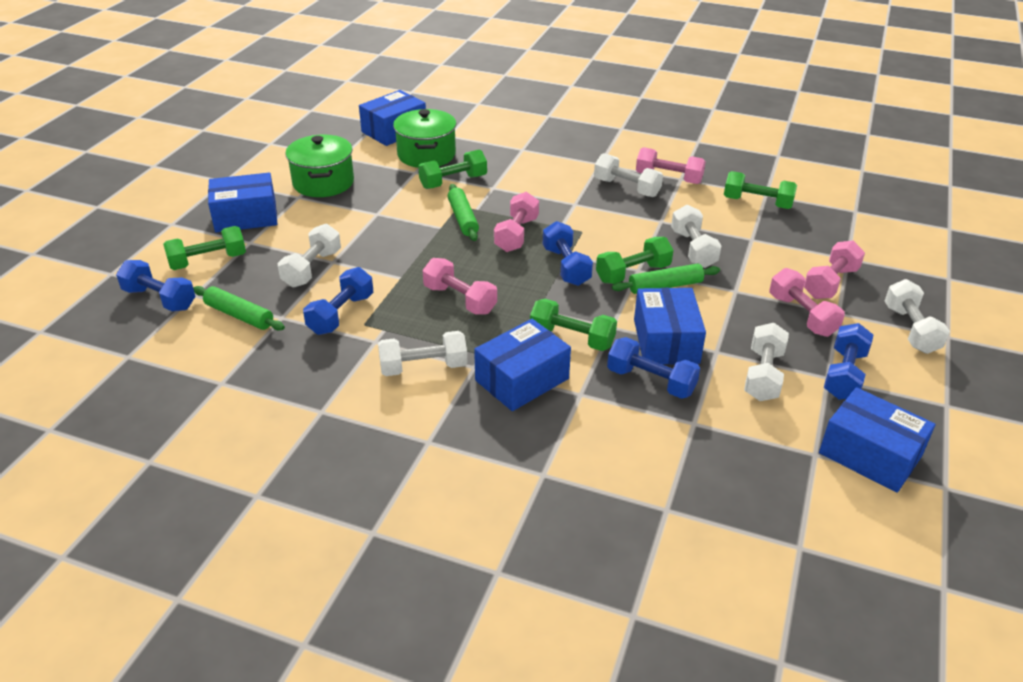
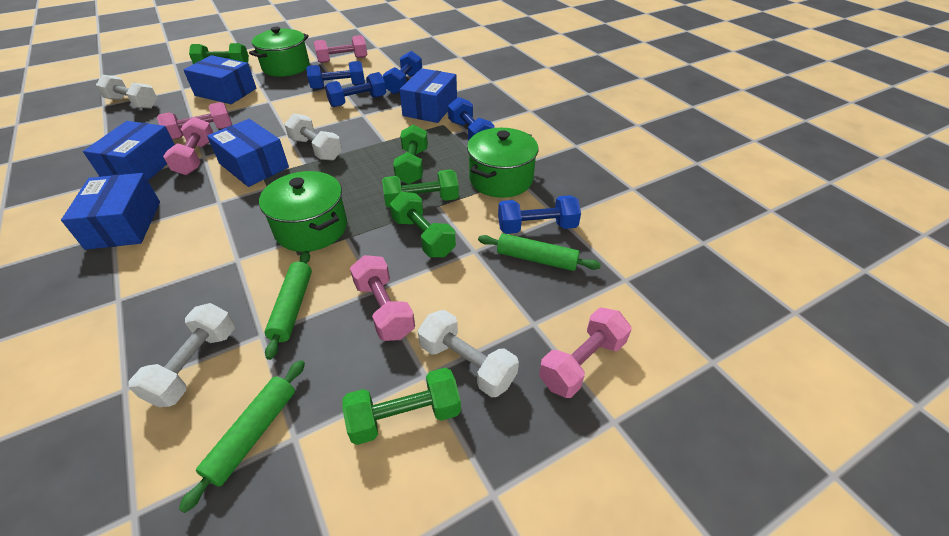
green pot: 2 -> 3
white dumbbell: 6 -> 4

